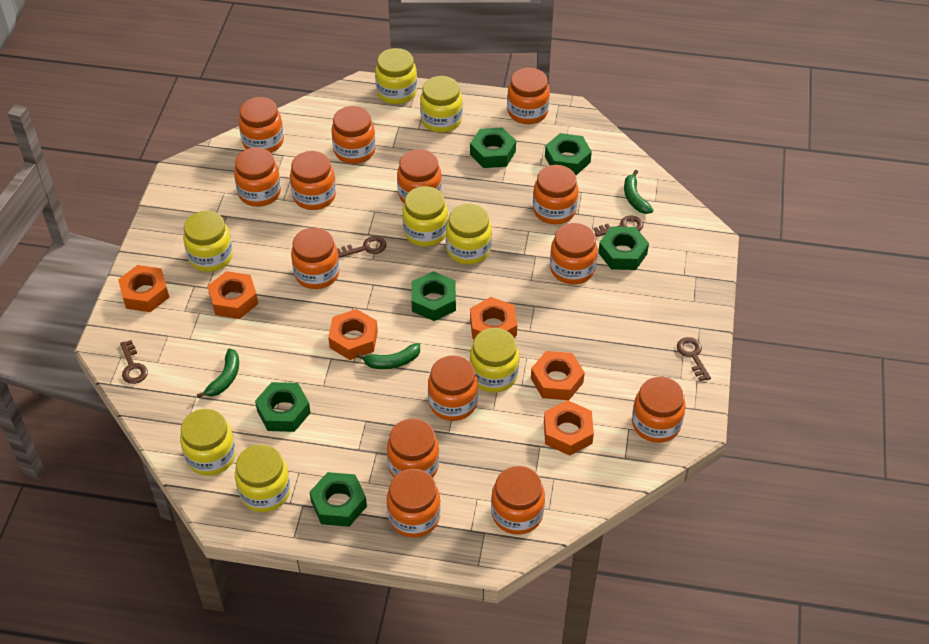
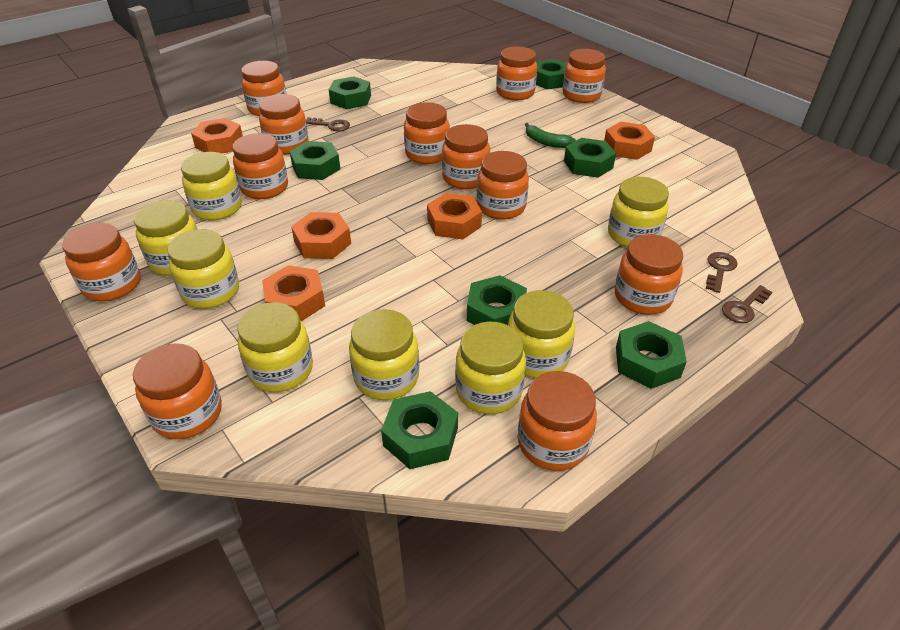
brown key: 4 -> 3
green banana: 3 -> 1
green nut: 6 -> 7
orange jar: 14 -> 12
orange nut: 6 -> 5

